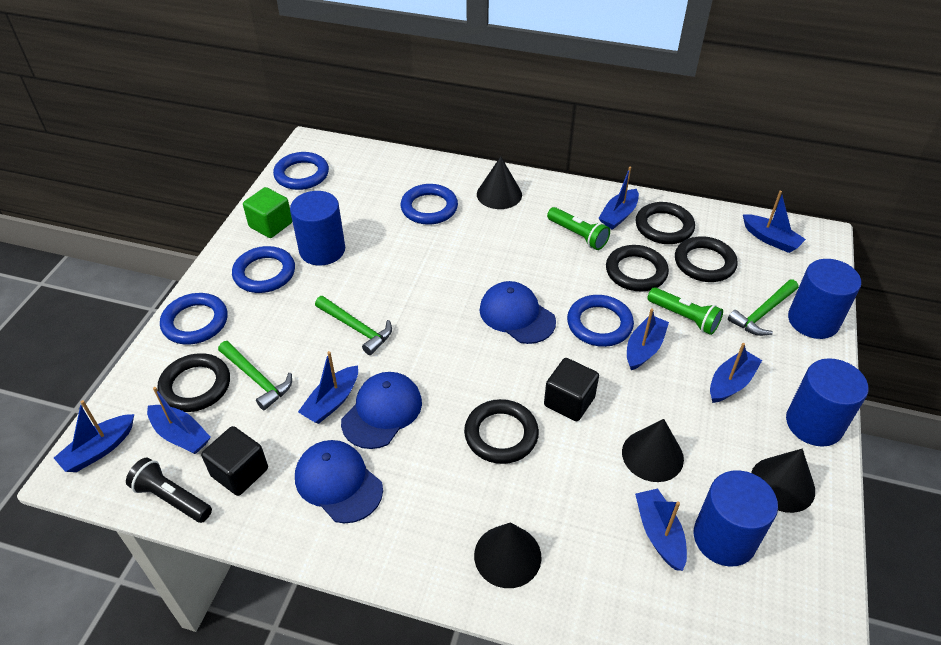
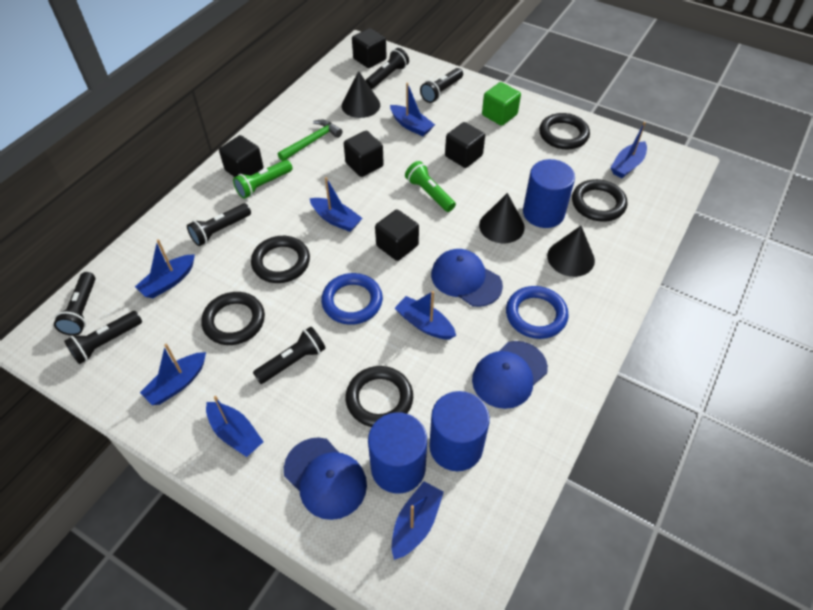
black cone: 4 -> 3
black cube: 2 -> 5
black flashlight: 1 -> 6
blue cylinder: 4 -> 3
blue ring: 5 -> 2
green hammer: 3 -> 1

